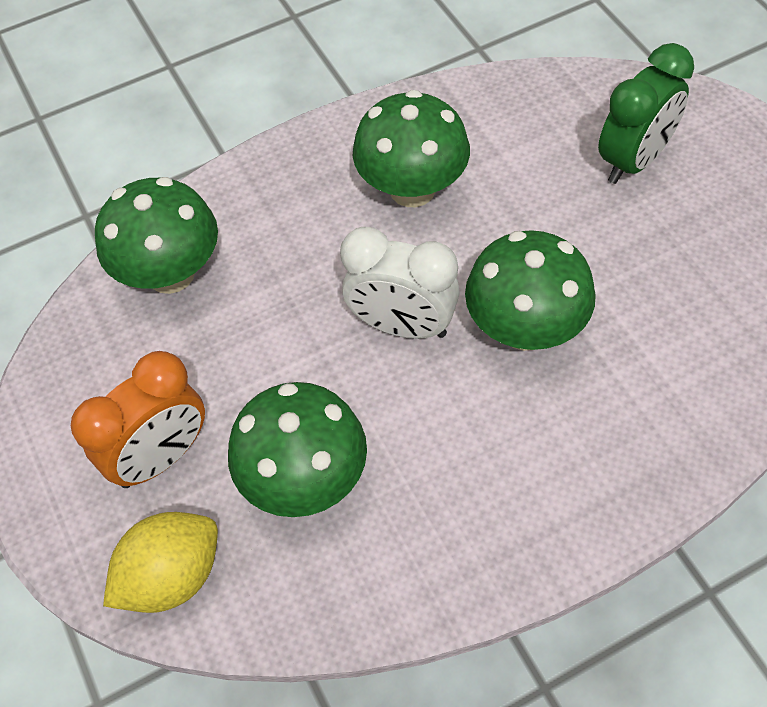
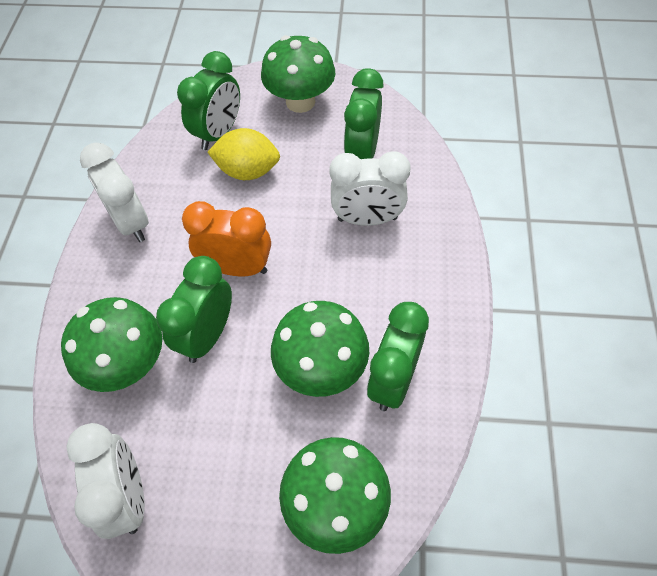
green clock: 1 -> 4
white clock: 1 -> 3

